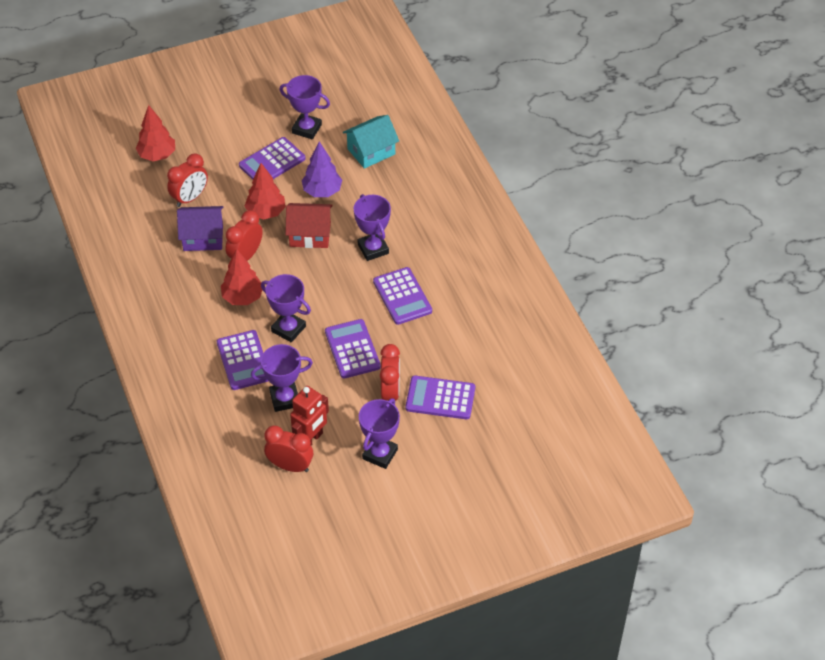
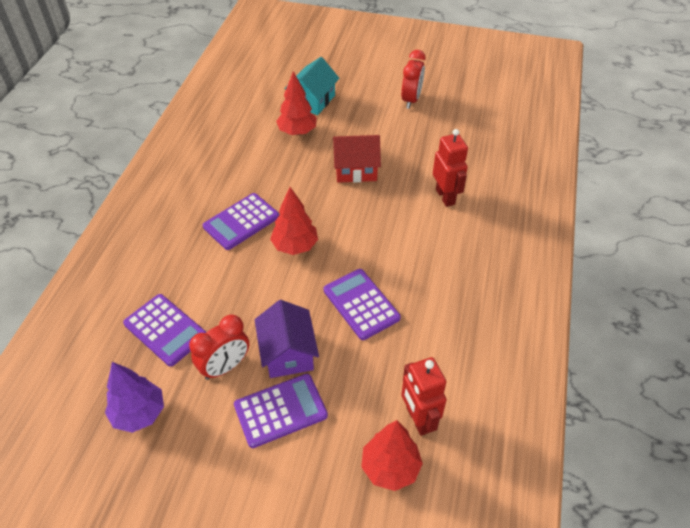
purple calculator: 5 -> 4
purple trophy: 5 -> 0
red clock: 4 -> 2
red robot: 1 -> 2

